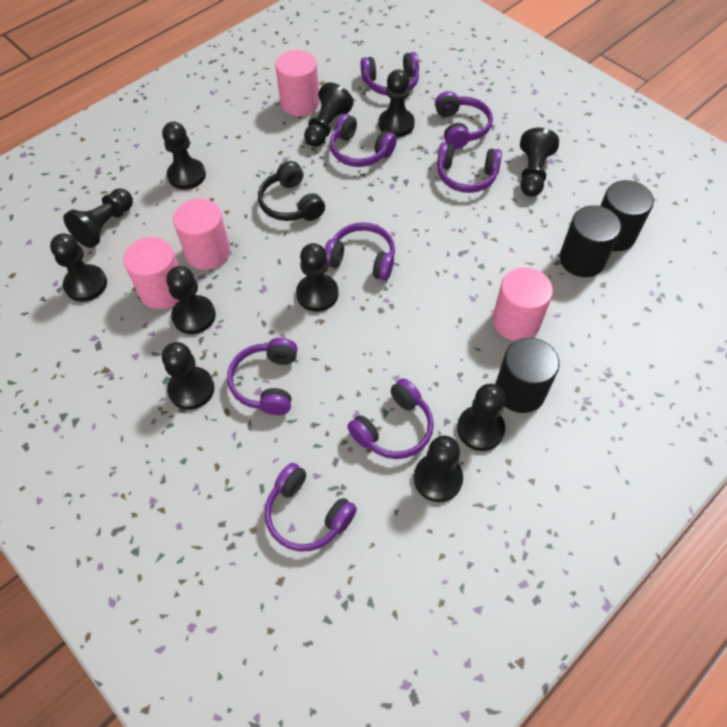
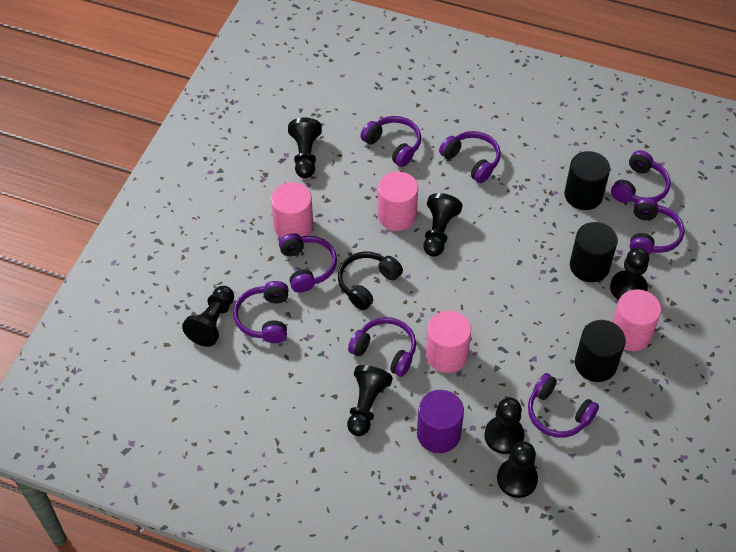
black pawn: 11 -> 7
purple cylinder: 0 -> 1

